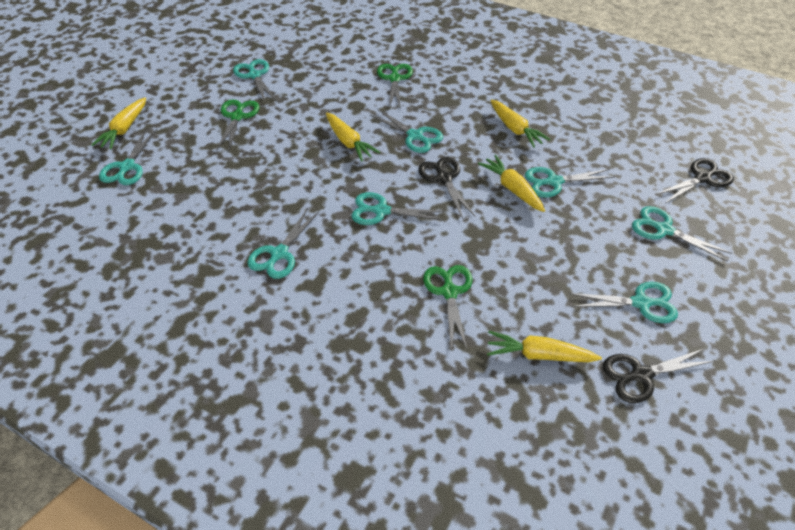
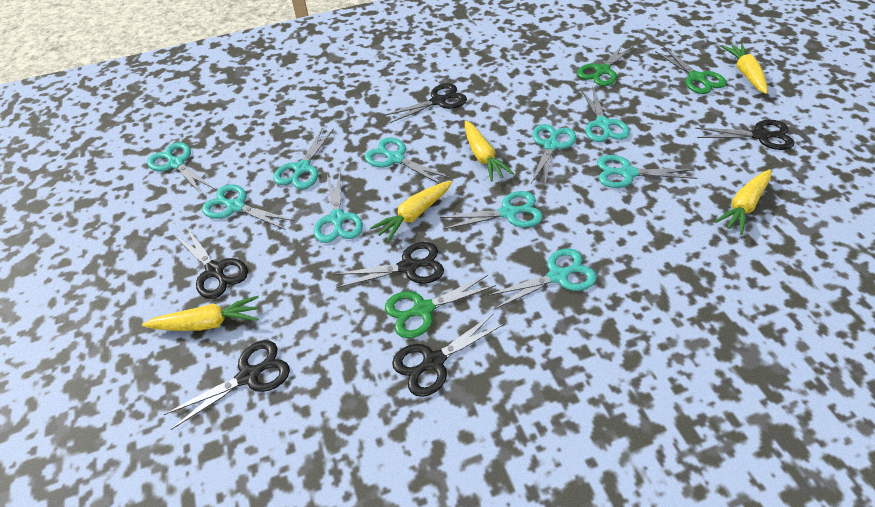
black scissors: 3 -> 6
turquoise scissors: 8 -> 10

